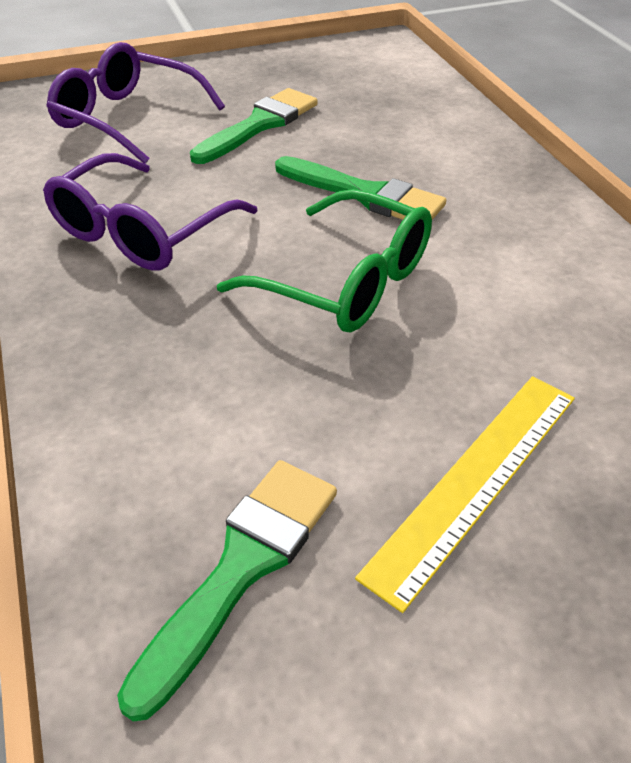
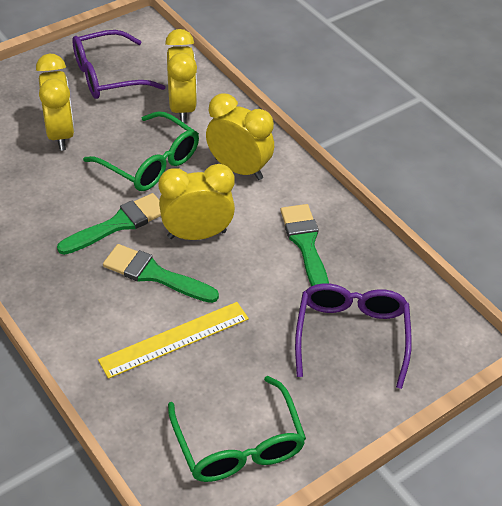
green glasses: 1 -> 2
yellow clock: 0 -> 4

